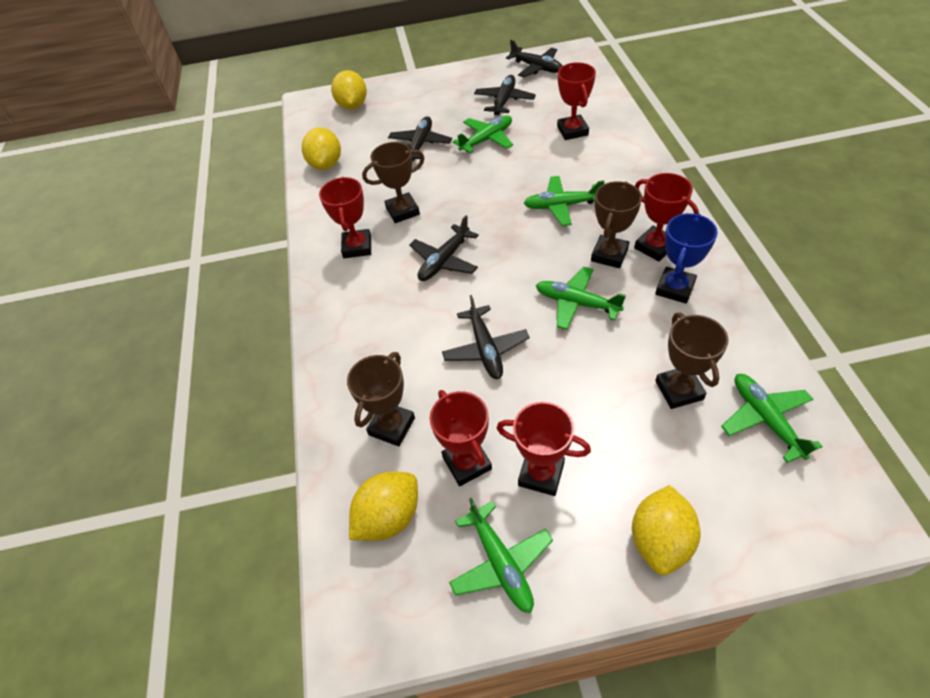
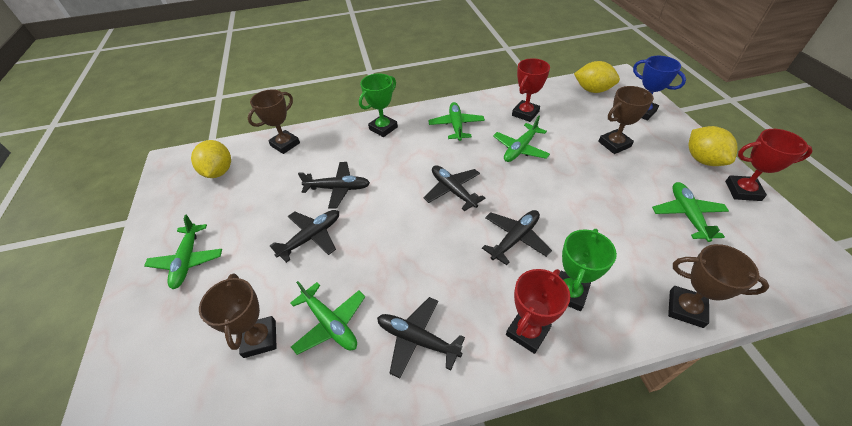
green trophy: 0 -> 2
red trophy: 5 -> 3
yellow lemon: 4 -> 3

